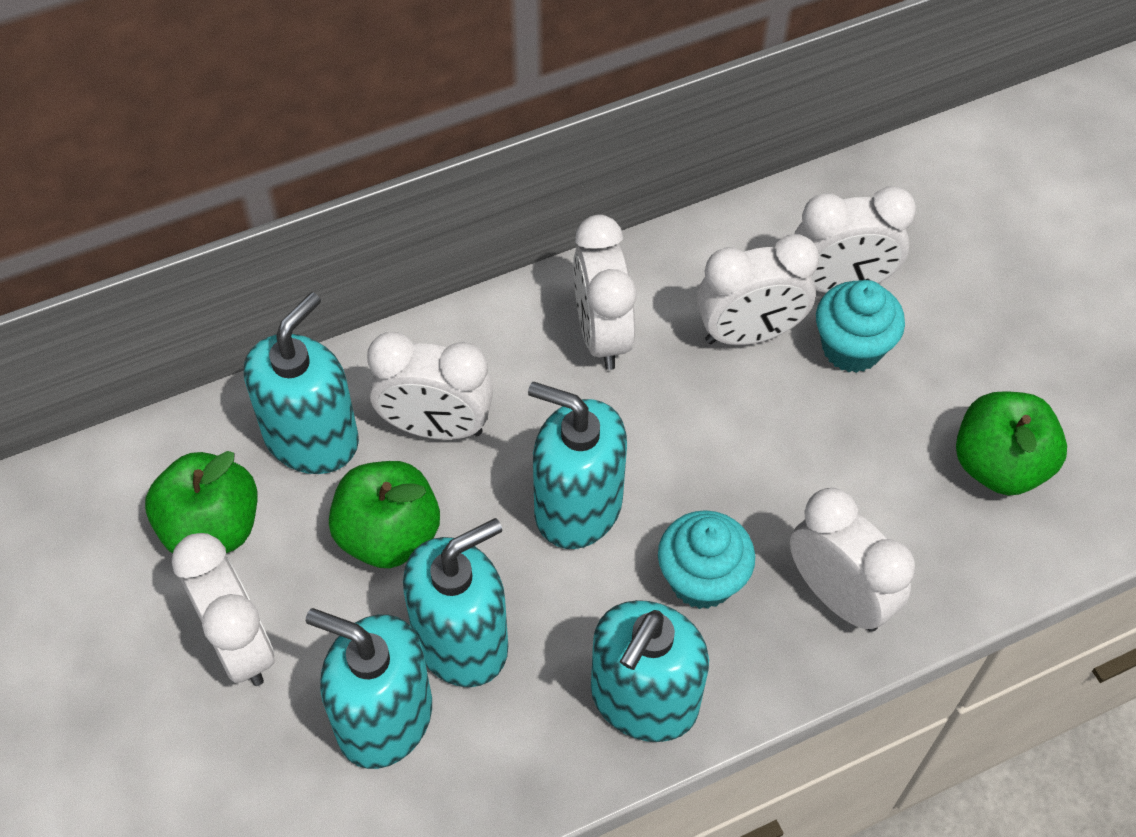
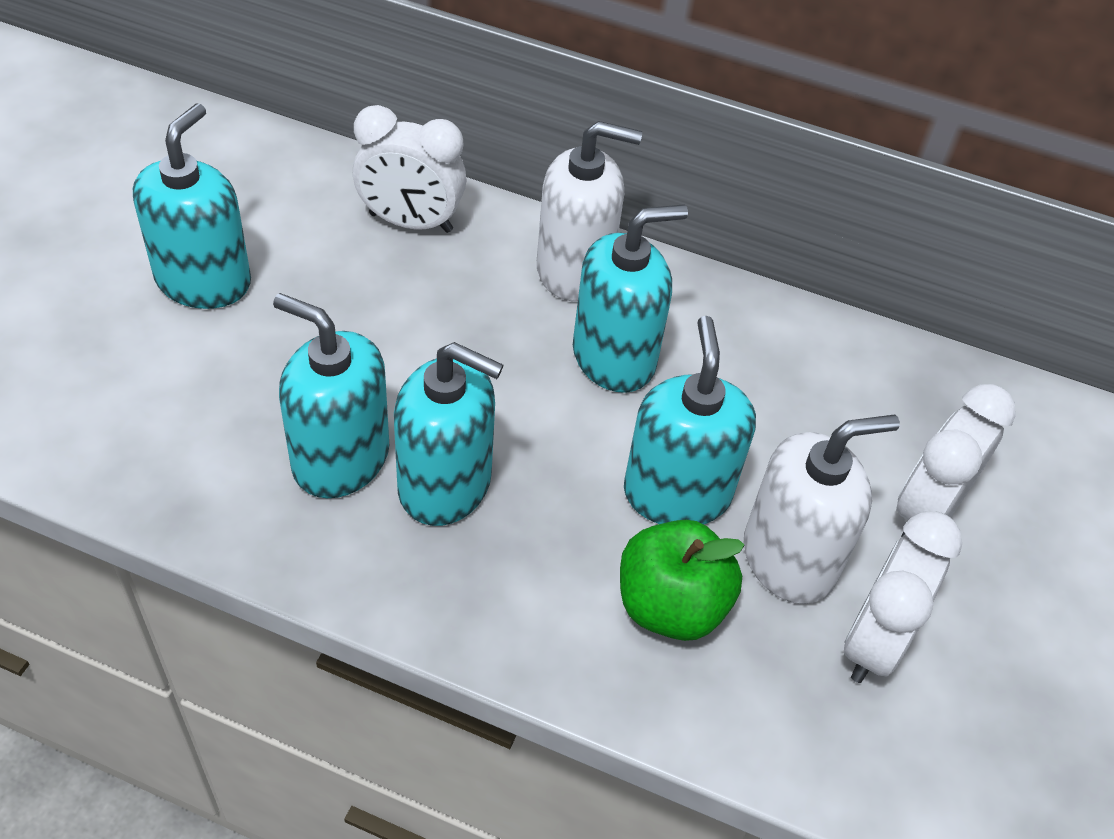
green apple: 3 -> 1
turquoise cupcake: 2 -> 0
white clock: 6 -> 3
white soap dispenser: 0 -> 2

